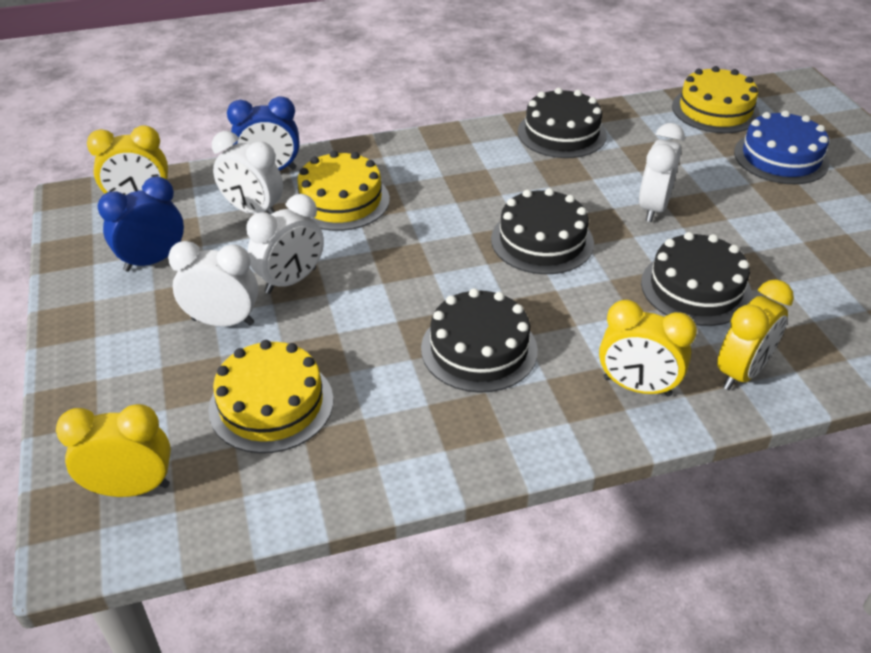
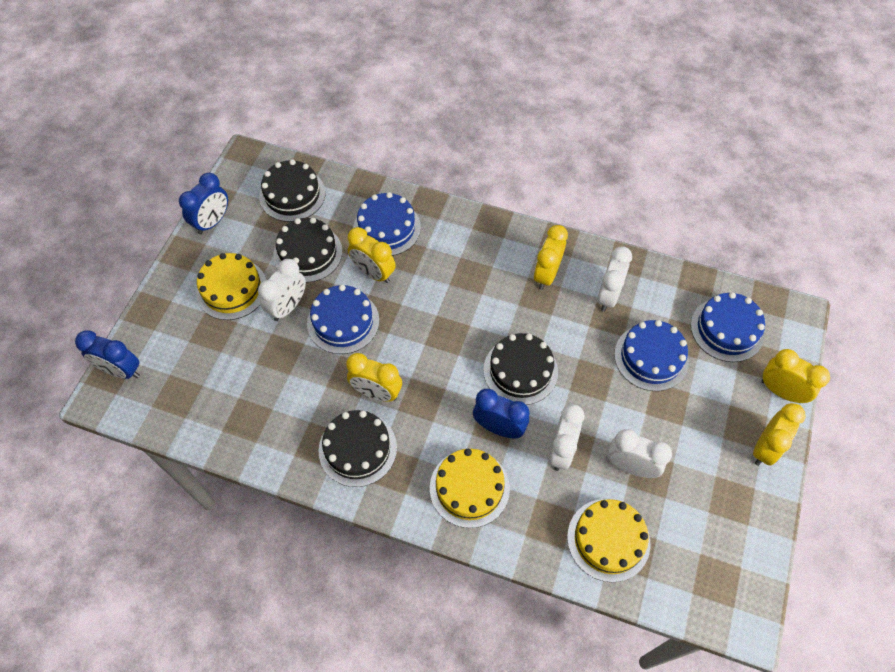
blue cake: 1 -> 4
blue clock: 2 -> 3
yellow clock: 4 -> 5

